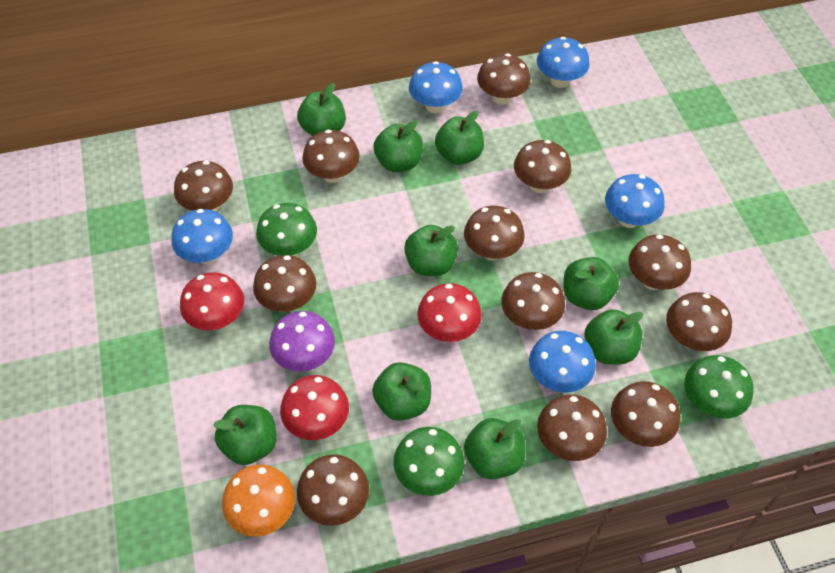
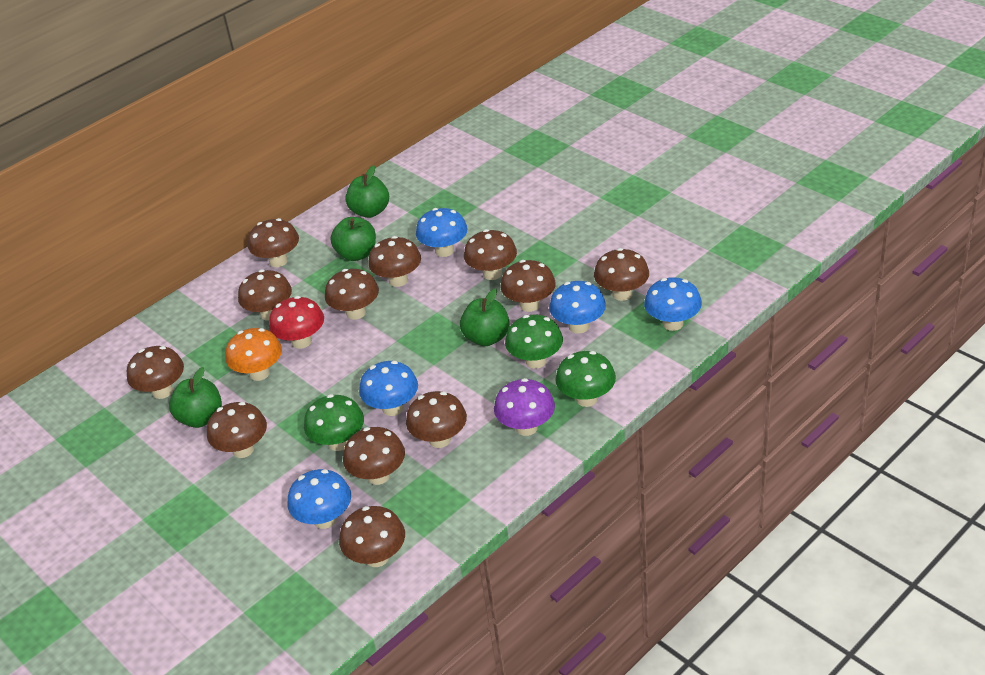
green apple: 9 -> 4
red mushroom: 3 -> 1

